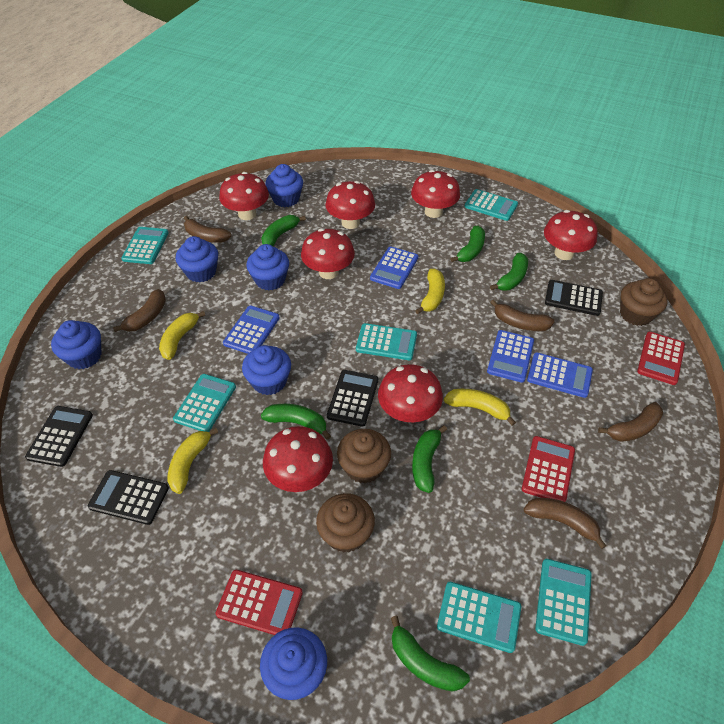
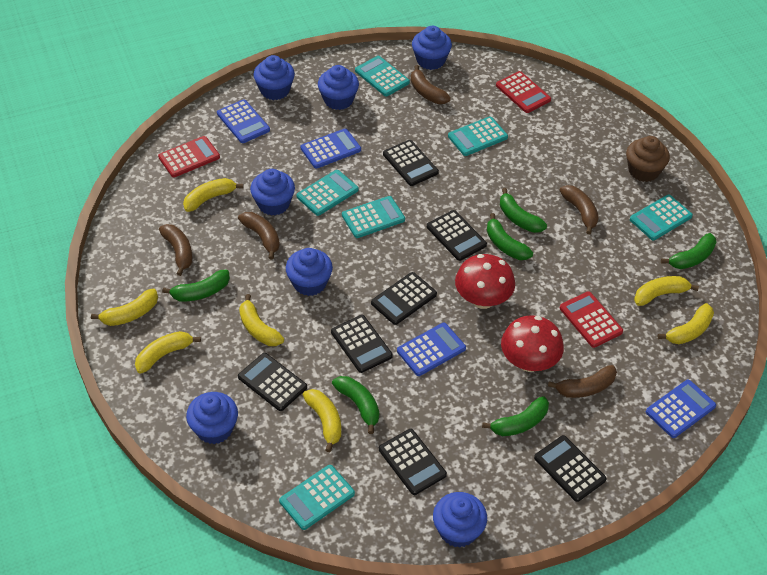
black calculator: 4 -> 7
blue cupcake: 6 -> 7
brown cupcake: 3 -> 1
red mushroom: 7 -> 2
yellow banana: 4 -> 7

